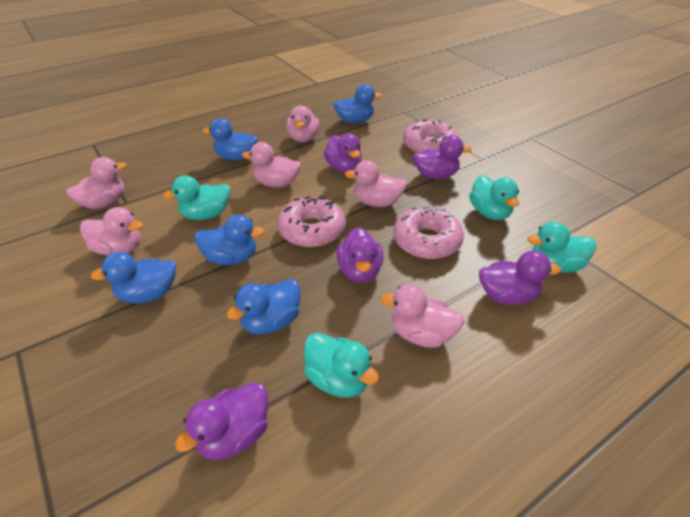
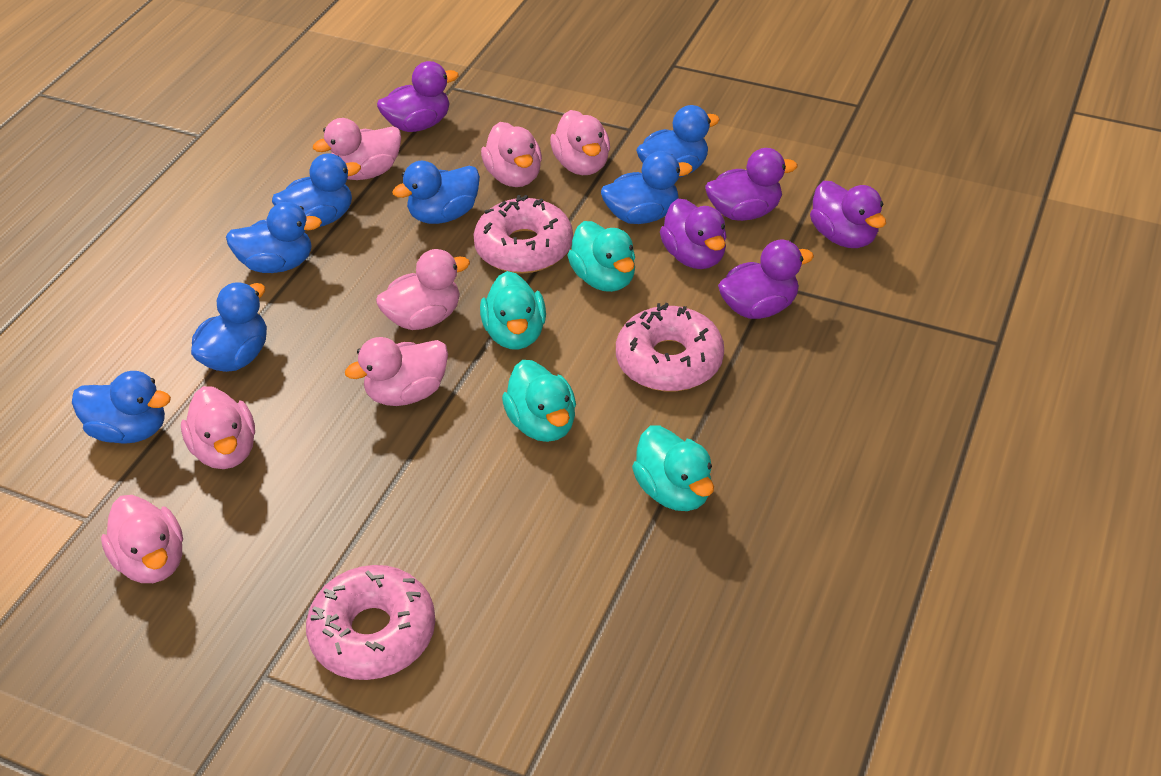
blue duck: 5 -> 7
pink duck: 6 -> 7

